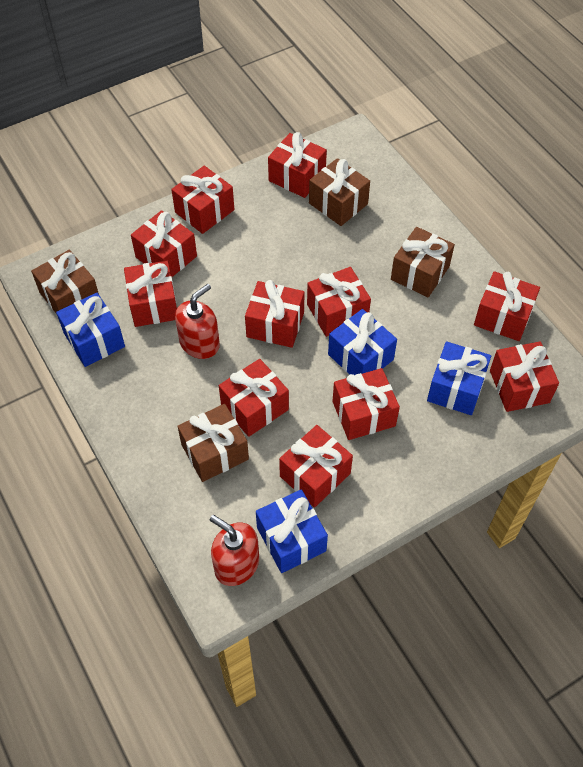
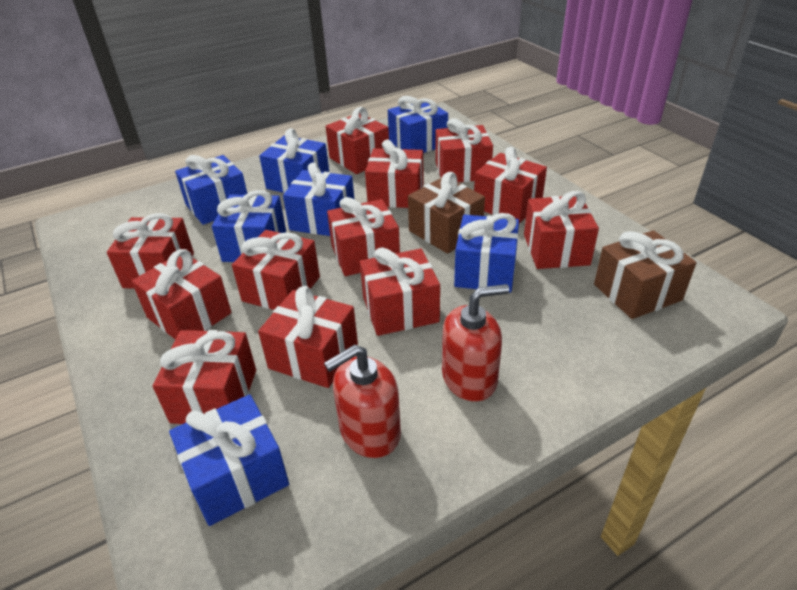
blue gift: 4 -> 7
brown gift: 4 -> 2
red gift: 11 -> 12

